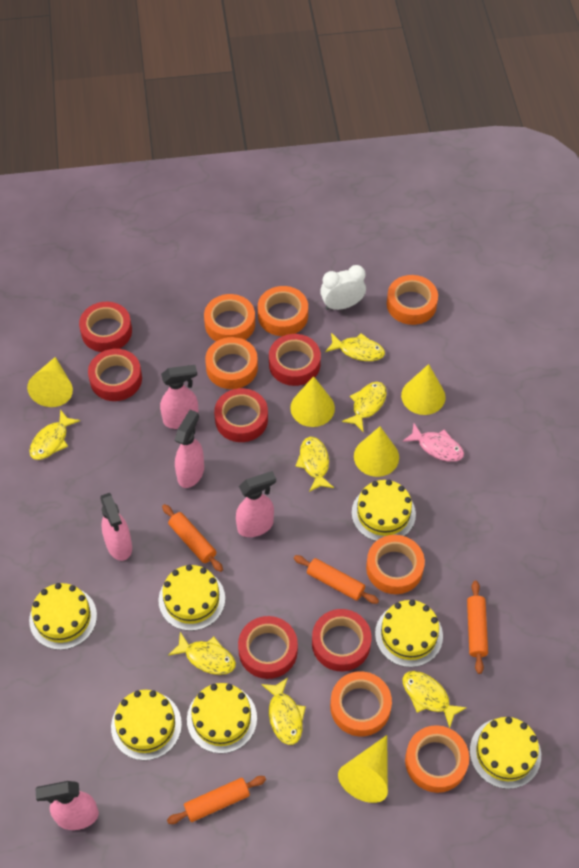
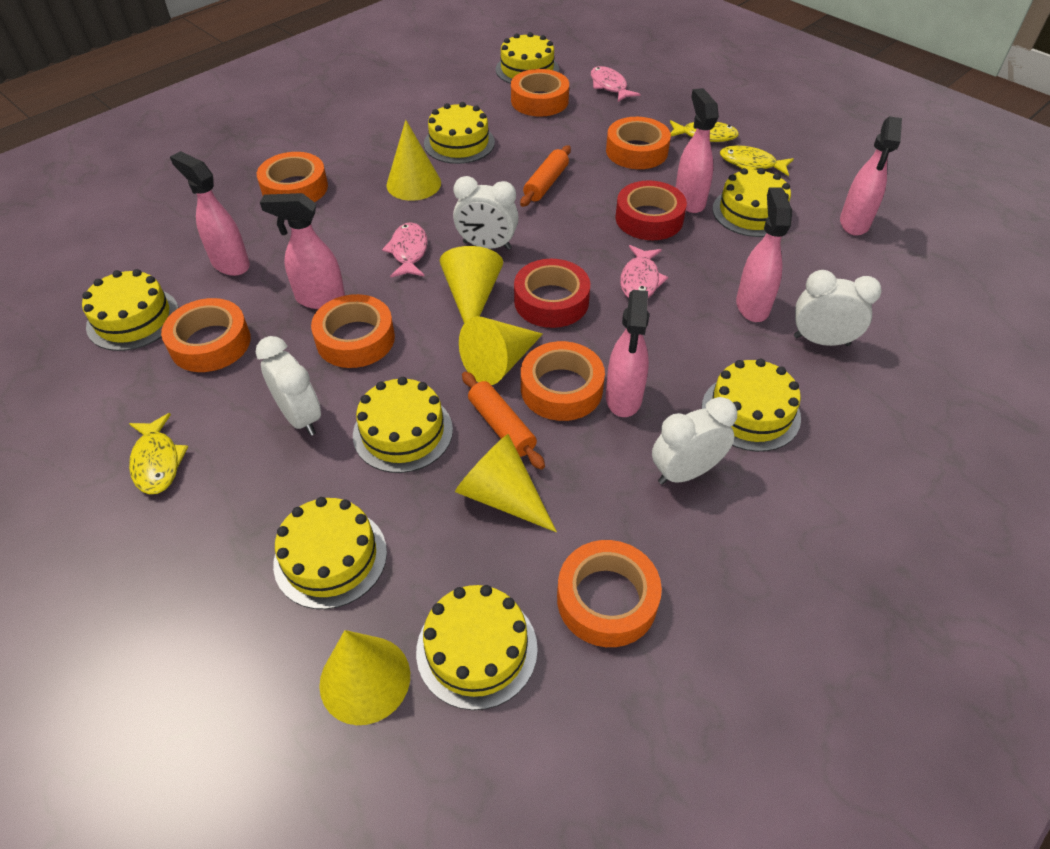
orange rolling pin: 4 -> 2
pink fish: 1 -> 3
pink spray bottle: 5 -> 6
red tape: 6 -> 2
white clock: 1 -> 4
yellow cake: 7 -> 8
yellow fish: 7 -> 3

